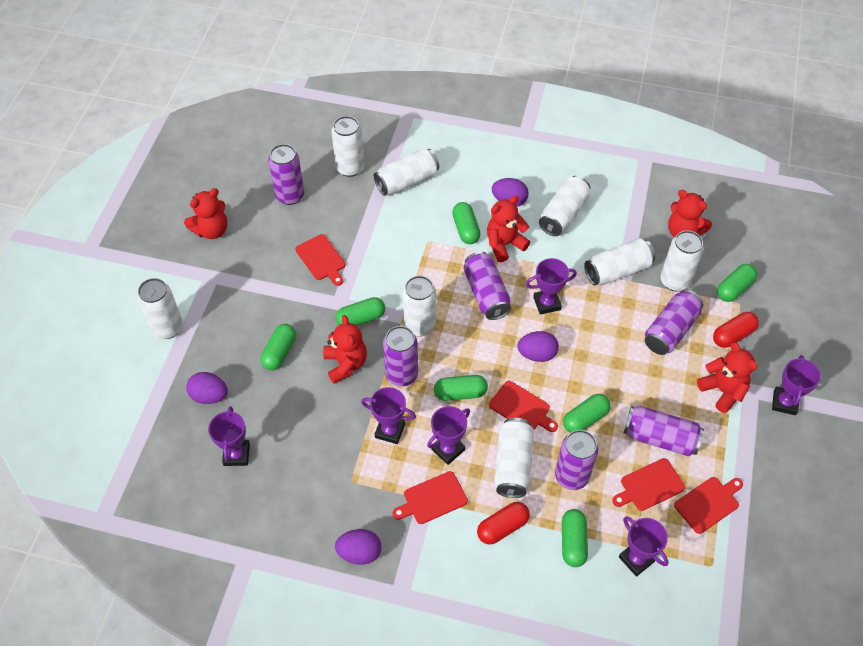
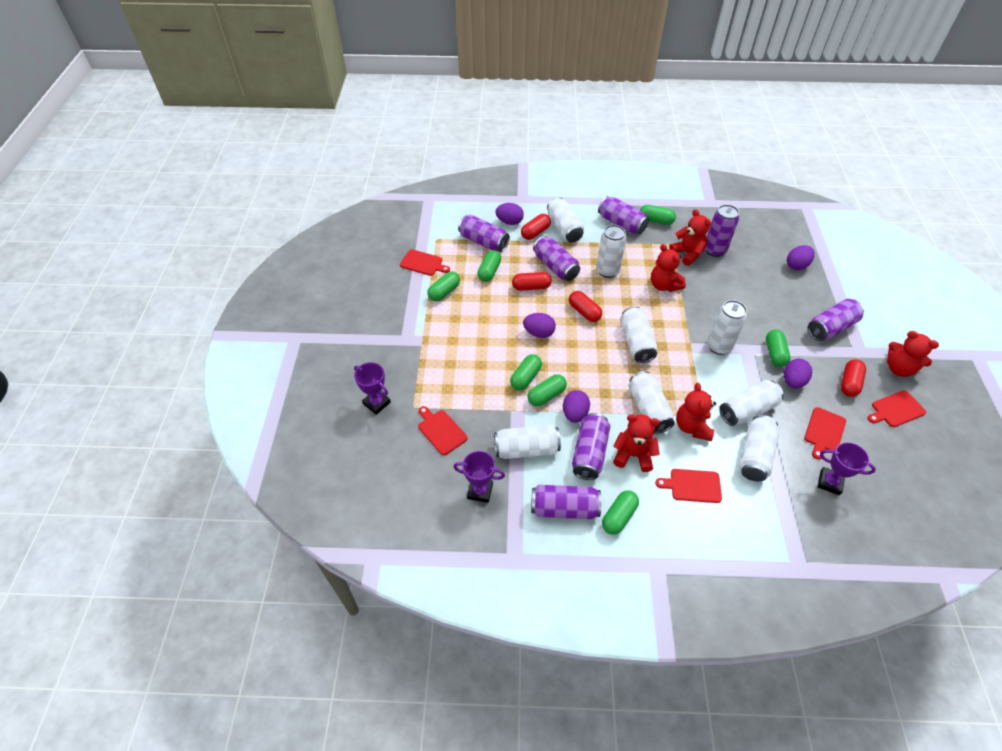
purple can: 6 -> 7
purple egg: 4 -> 5
purple trophy: 6 -> 3
red capsule: 2 -> 4

